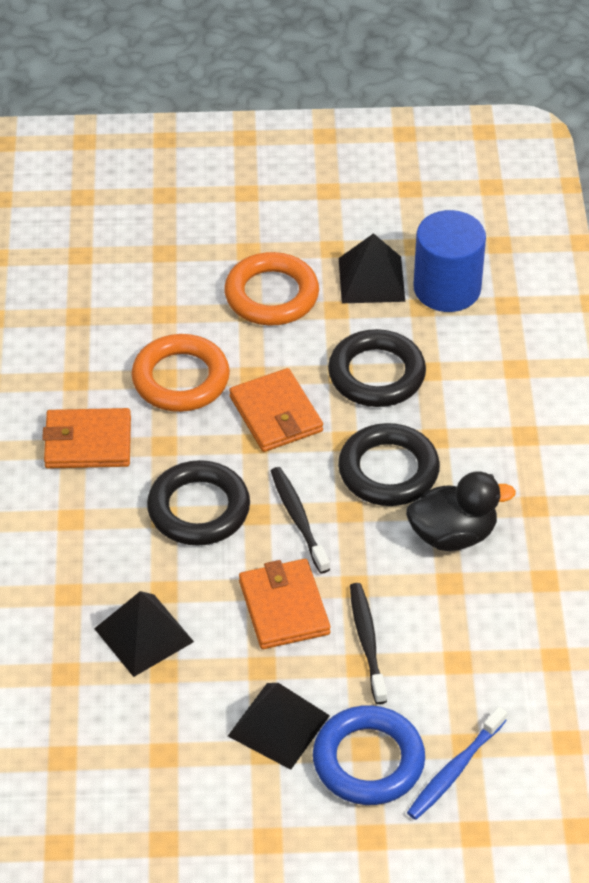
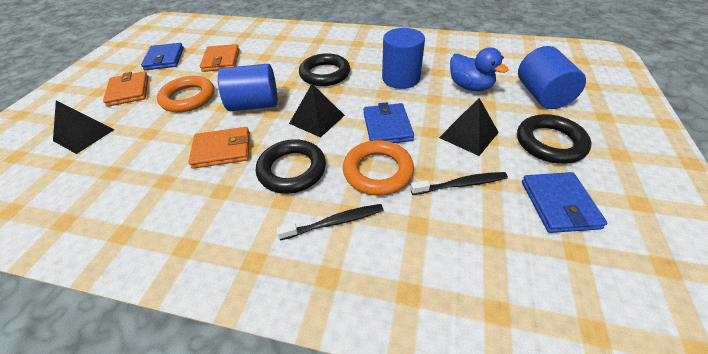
black duck: 1 -> 0
blue cylinder: 1 -> 3
blue duck: 0 -> 1
blue ring: 1 -> 0
blue toothbrush: 1 -> 0
blue wallet: 0 -> 3

